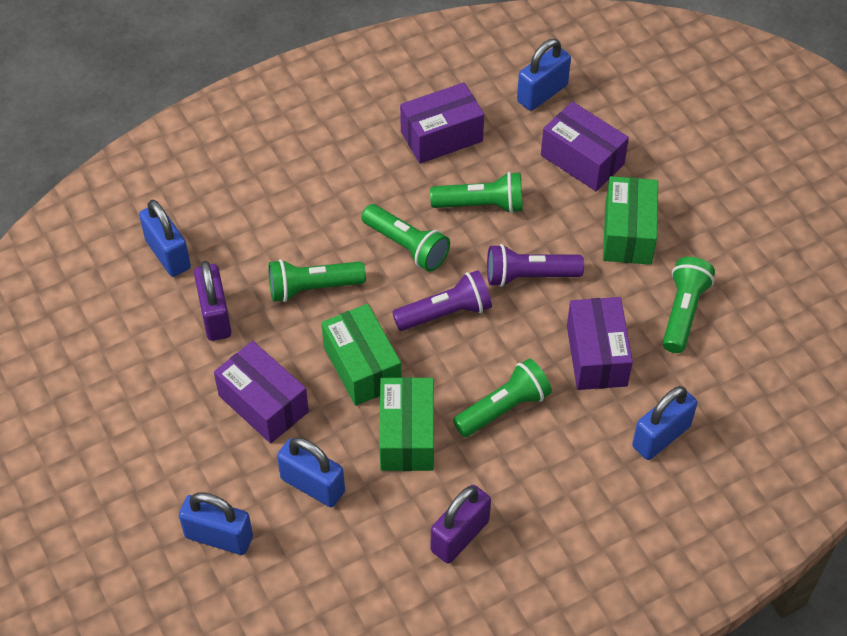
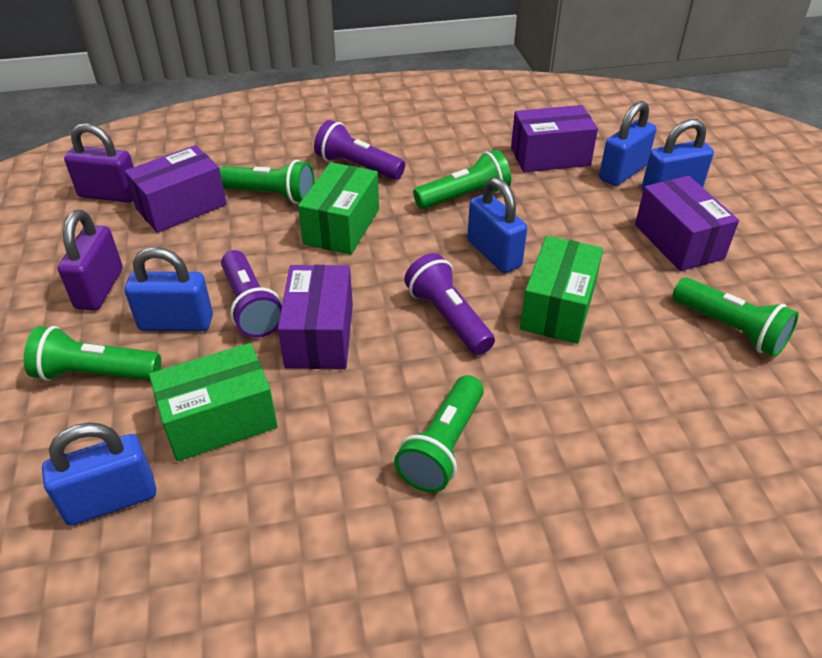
purple flashlight: 2 -> 3

